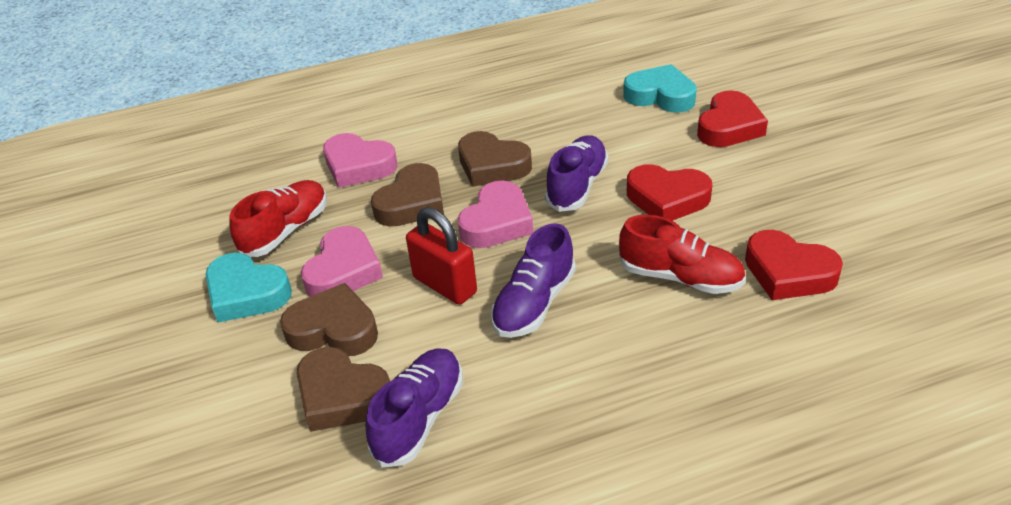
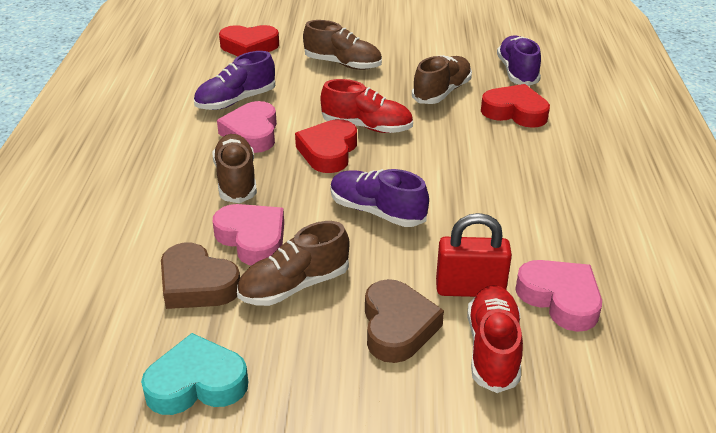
brown heart: 4 -> 2
brown shoe: 0 -> 4
turquoise heart: 2 -> 1

